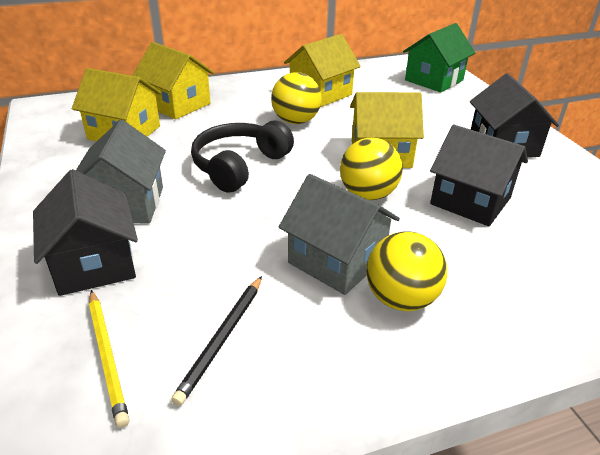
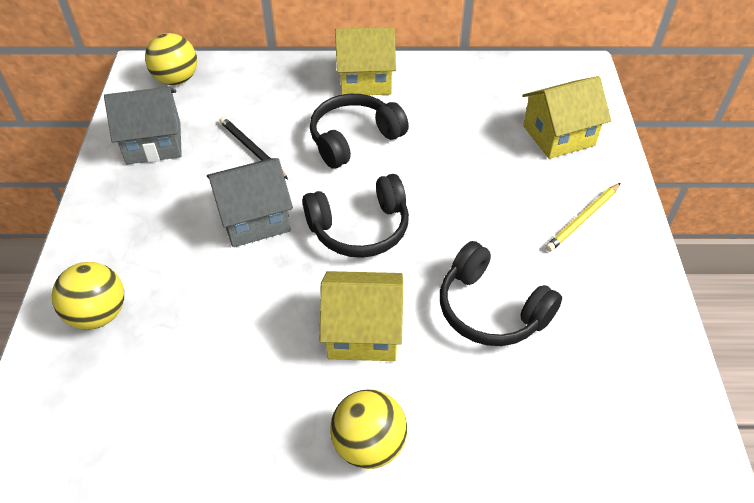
black headphones: 1 -> 3
black house: 3 -> 0
green house: 1 -> 0
yellow house: 4 -> 3

